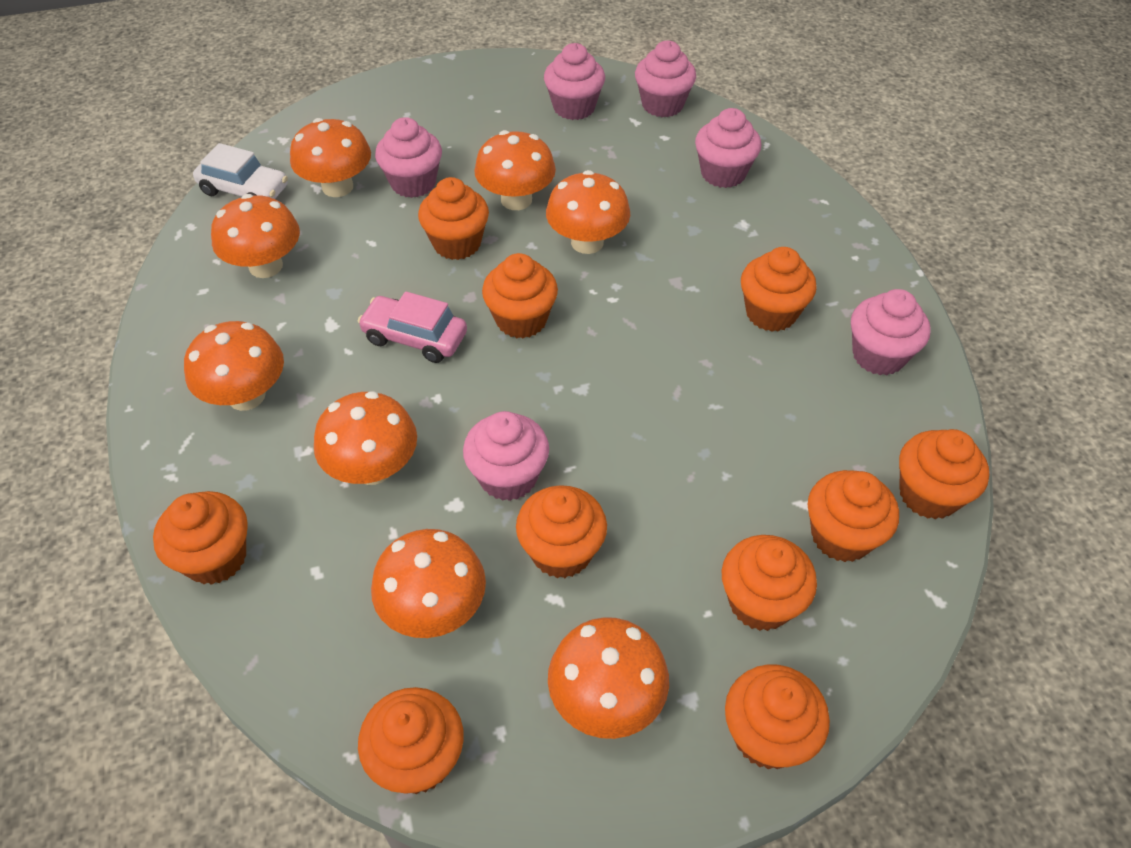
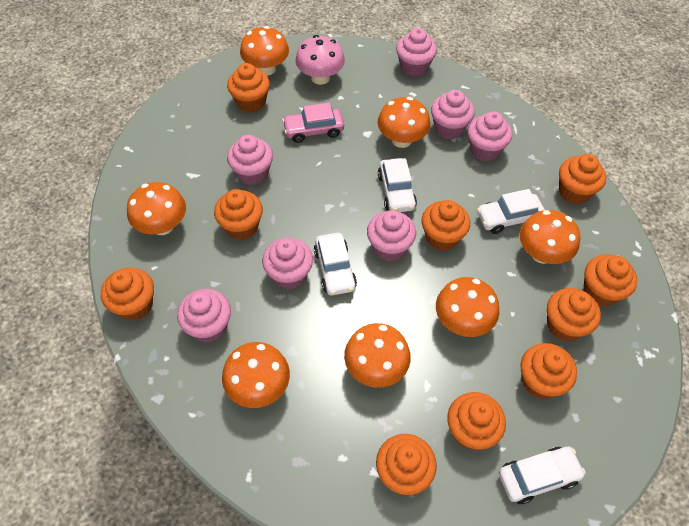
orange mushroom: 8 -> 7
pink cupcake: 6 -> 7
pink mushroom: 0 -> 1
white car: 1 -> 4

